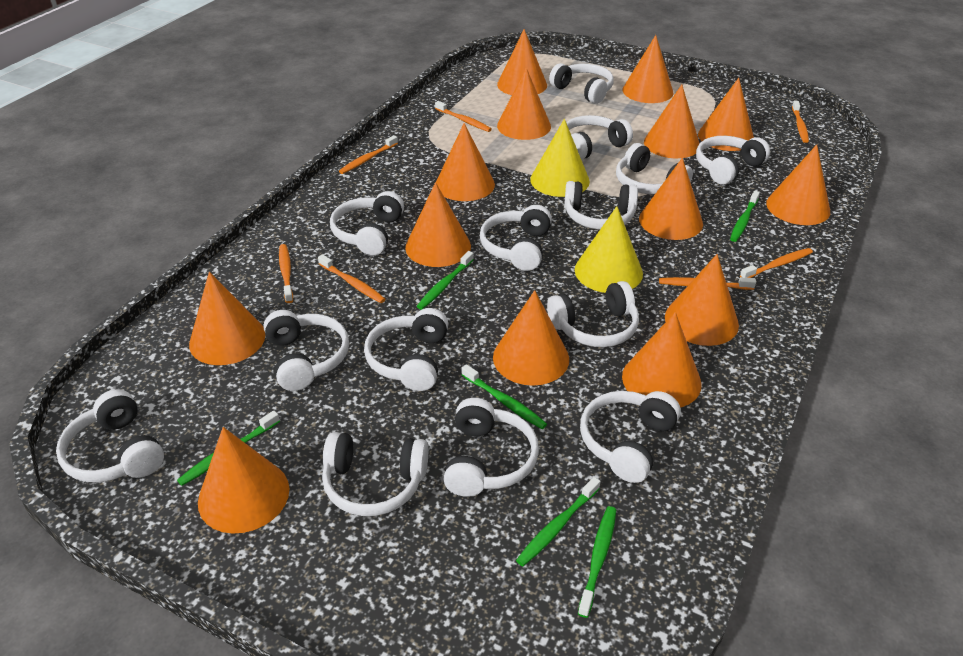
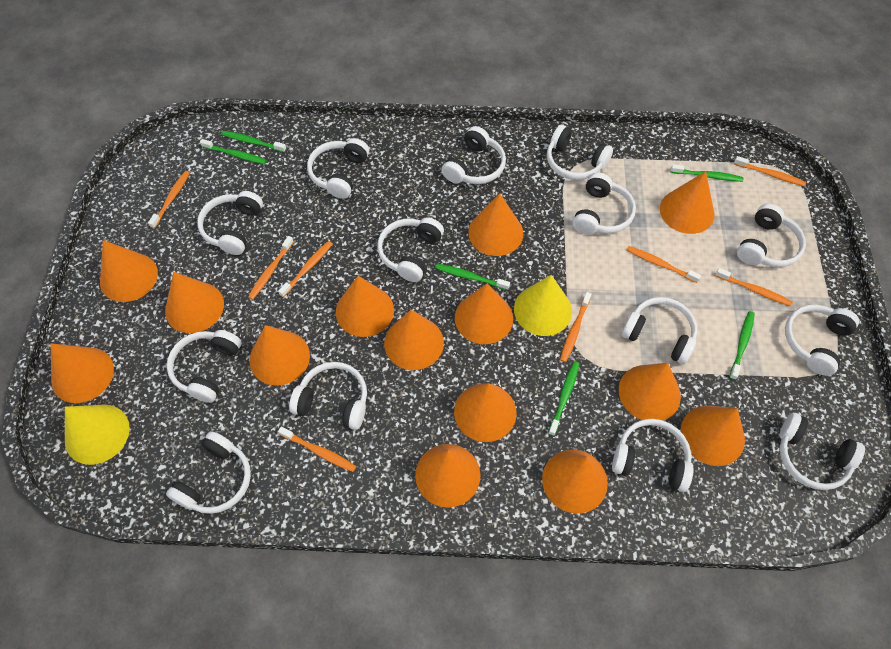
orange toothbrush: 7 -> 8

